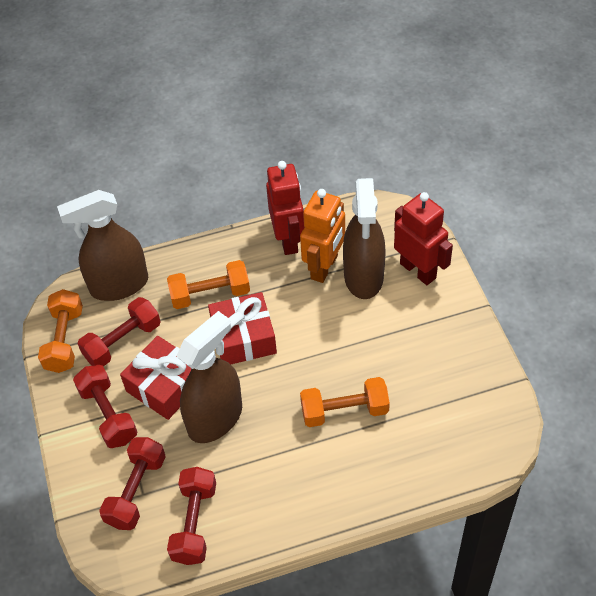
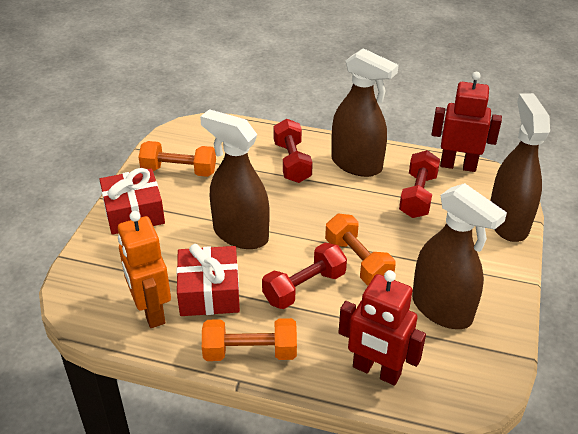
brown spray bottle: 3 -> 4
red dumbbell: 4 -> 3

